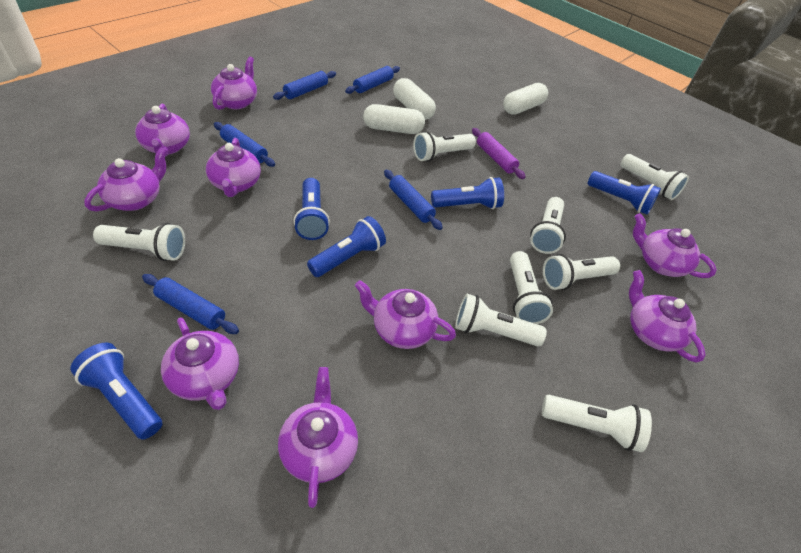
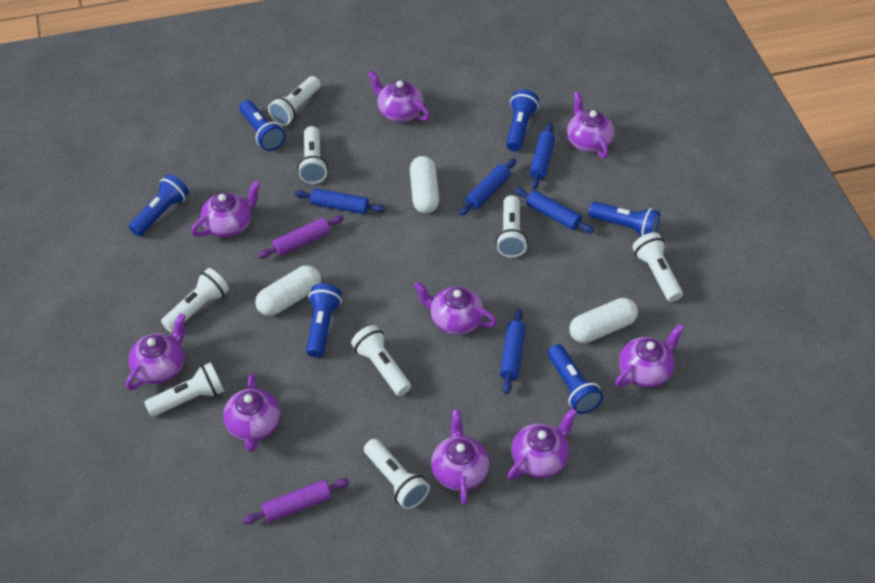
blue flashlight: 5 -> 6
purple rolling pin: 1 -> 2

